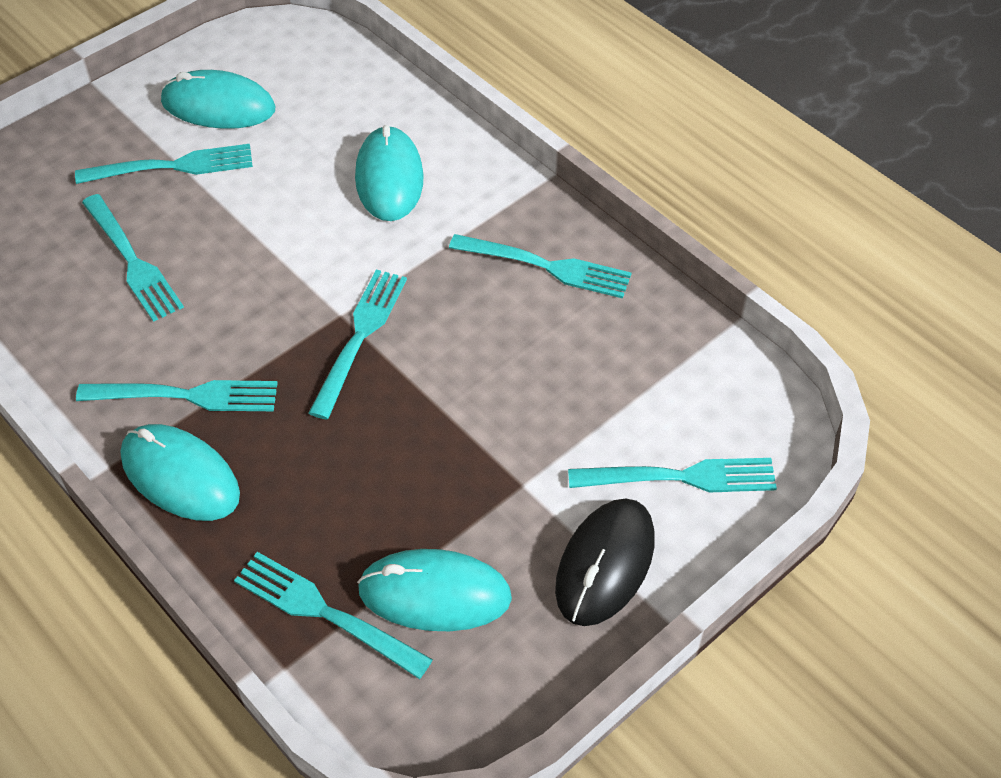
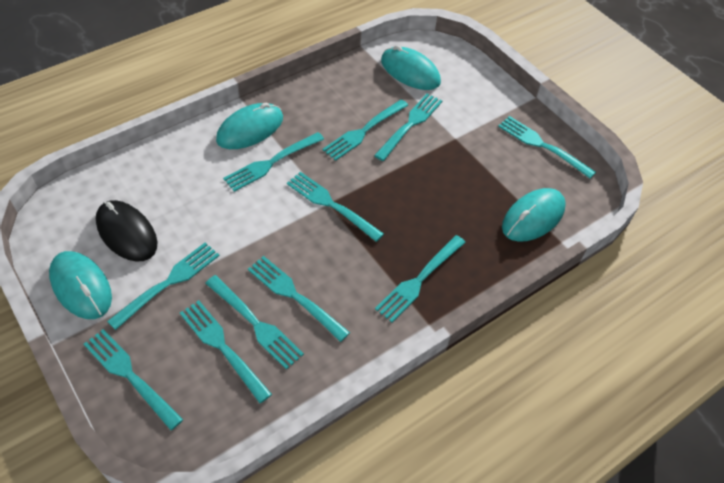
turquoise fork: 7 -> 11

